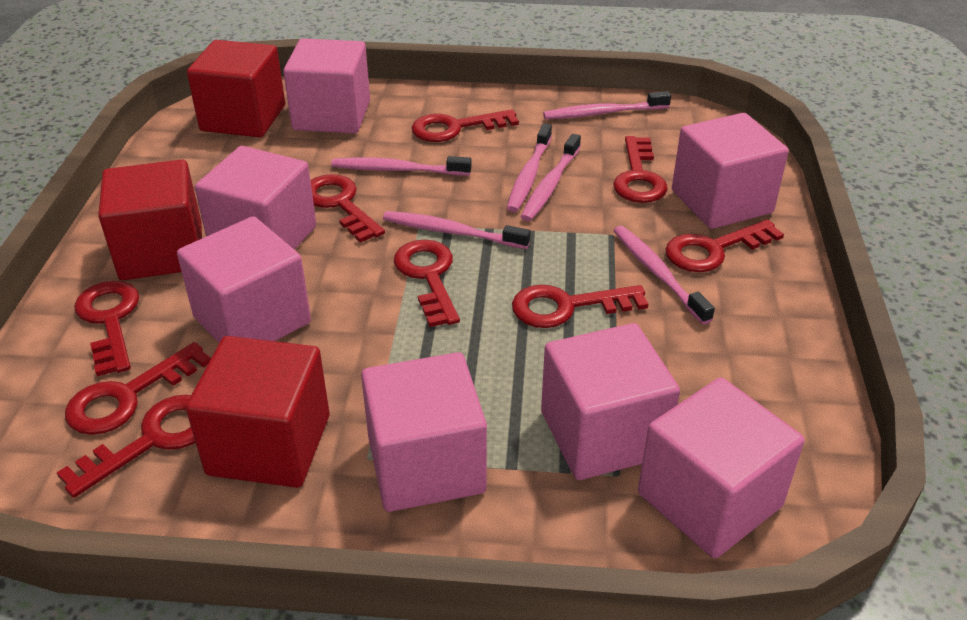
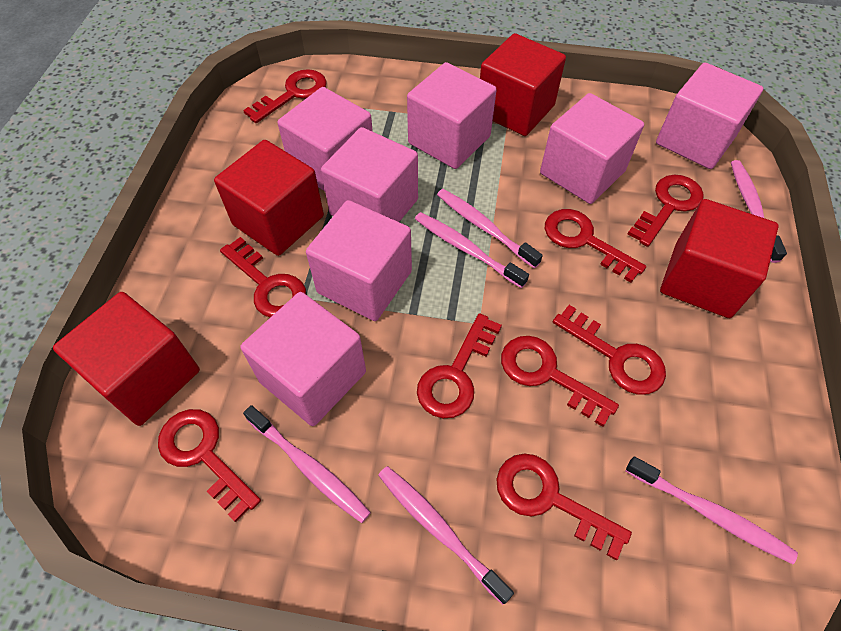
red cube: 3 -> 4

